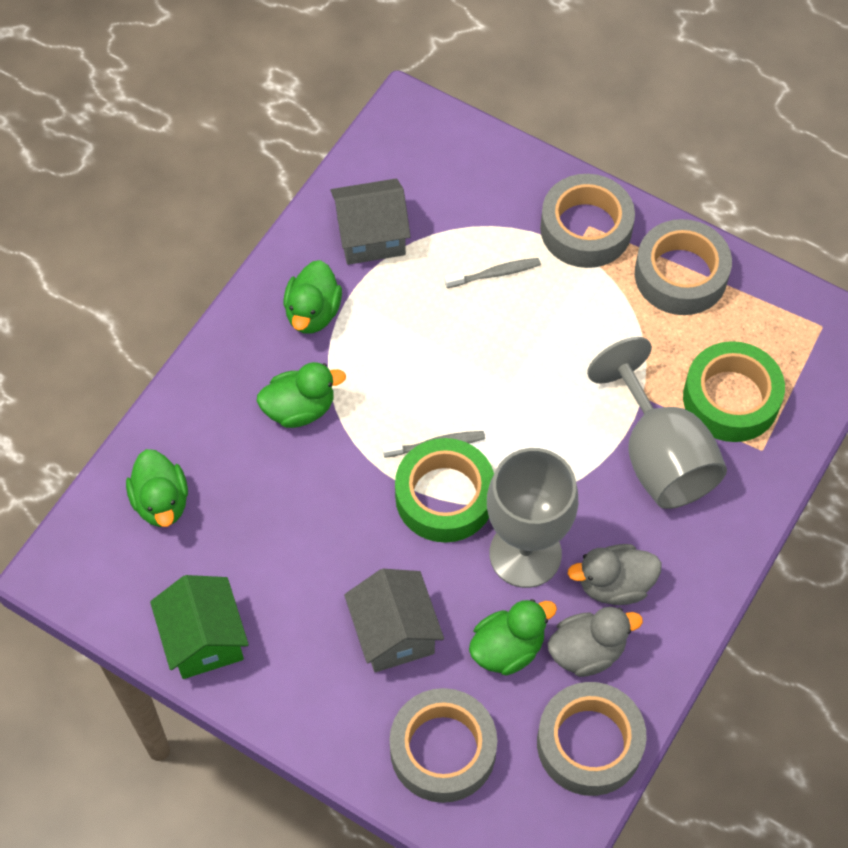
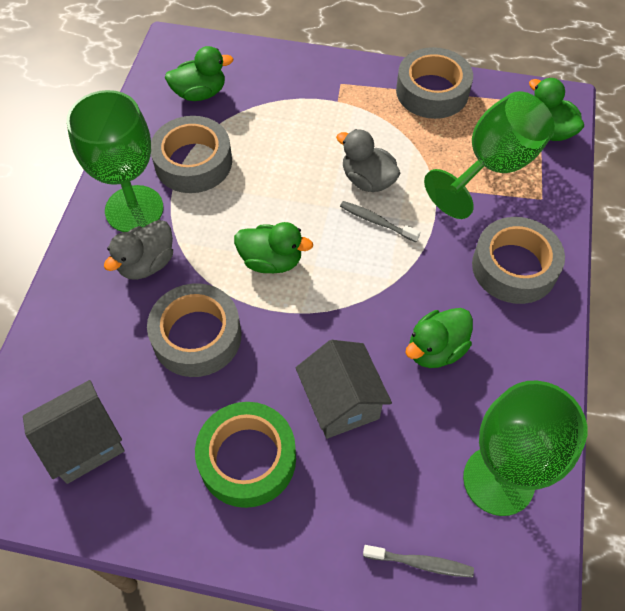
green goblet: 0 -> 3
green house: 1 -> 0
green tape: 2 -> 1
grey goblet: 2 -> 0

